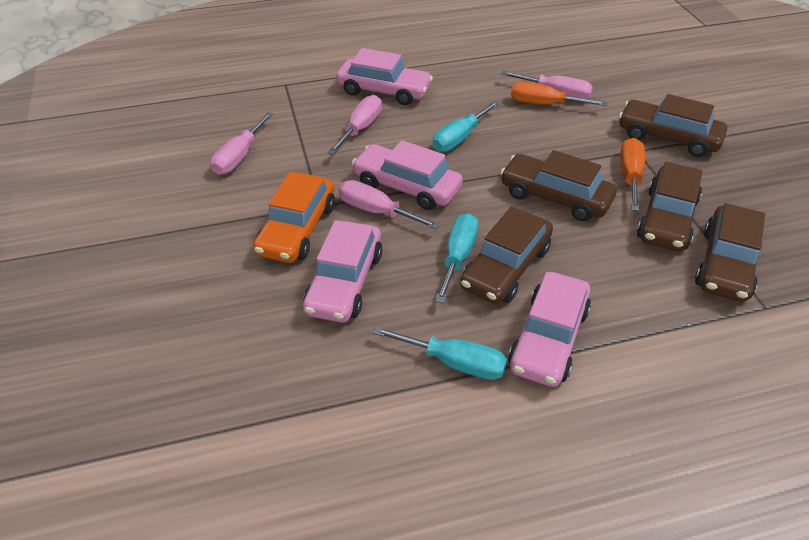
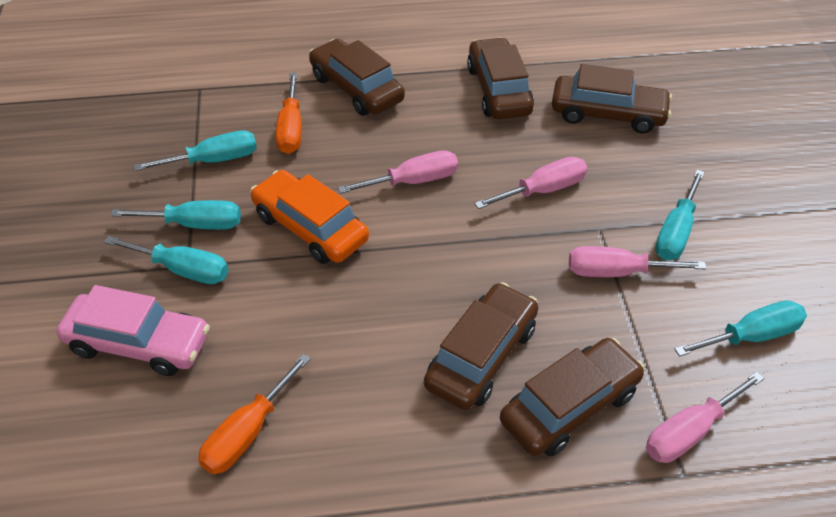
pink car: 4 -> 1
turquoise screwdriver: 3 -> 5

